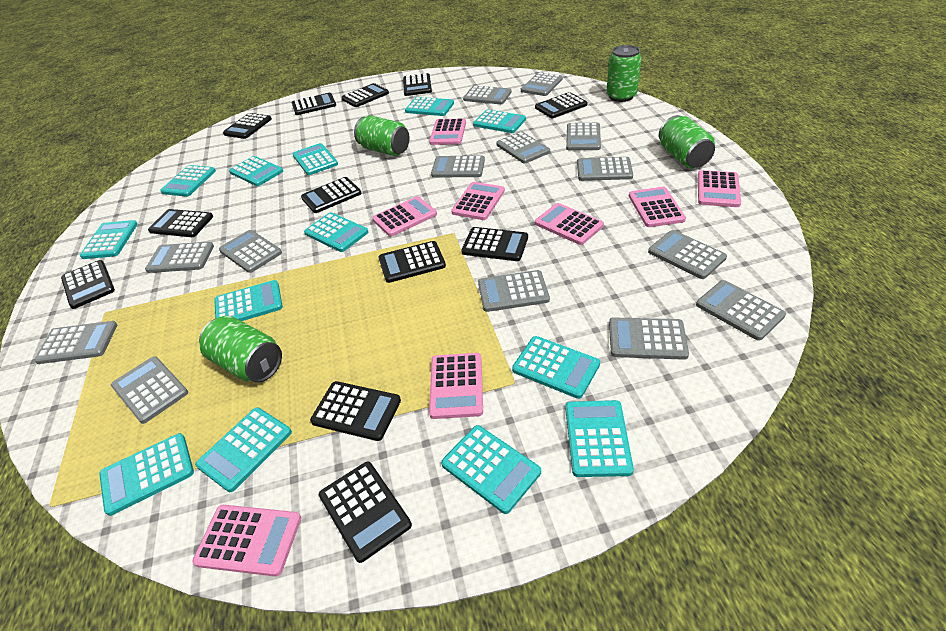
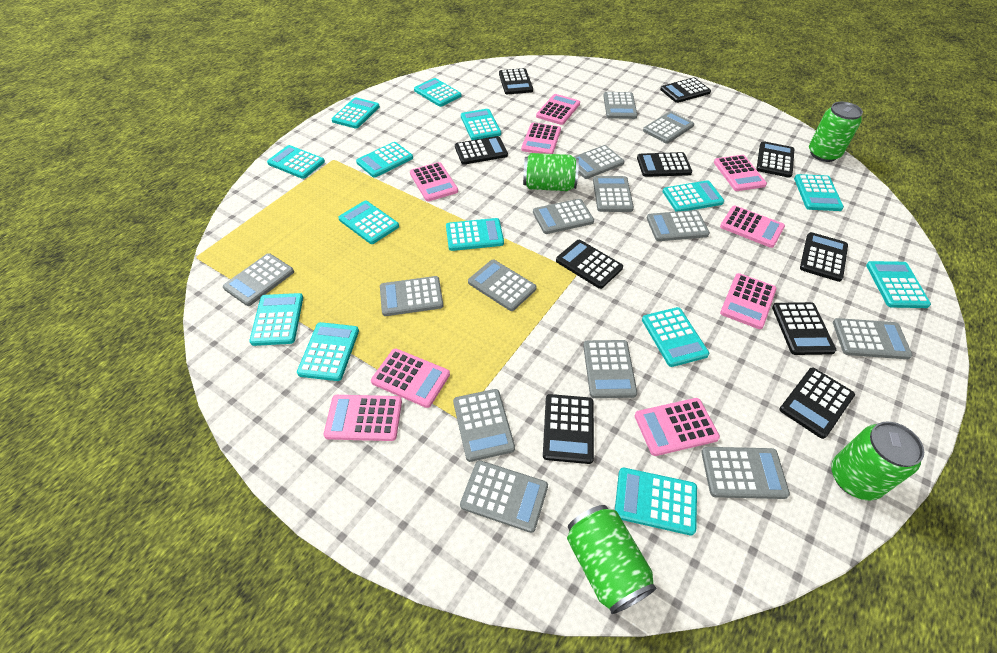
black calculator: 12 -> 10
pink calculator: 8 -> 9
turquoise calculator: 13 -> 14

